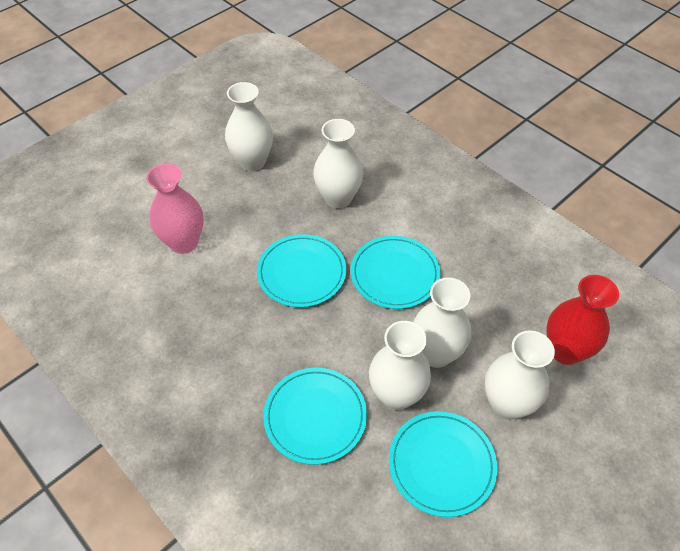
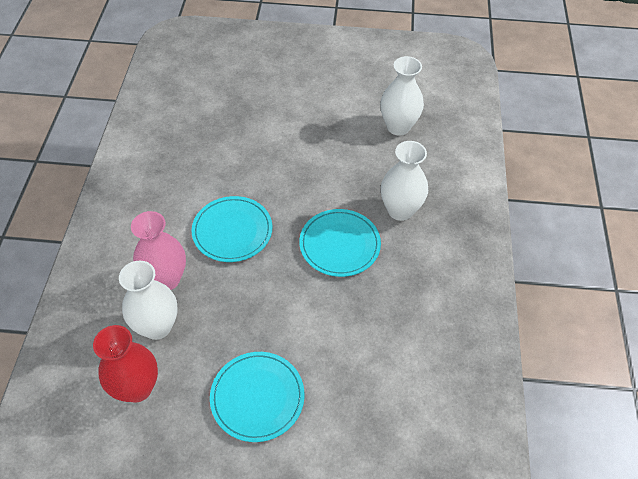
turquoise plate: 4 -> 3
white vase: 5 -> 3

